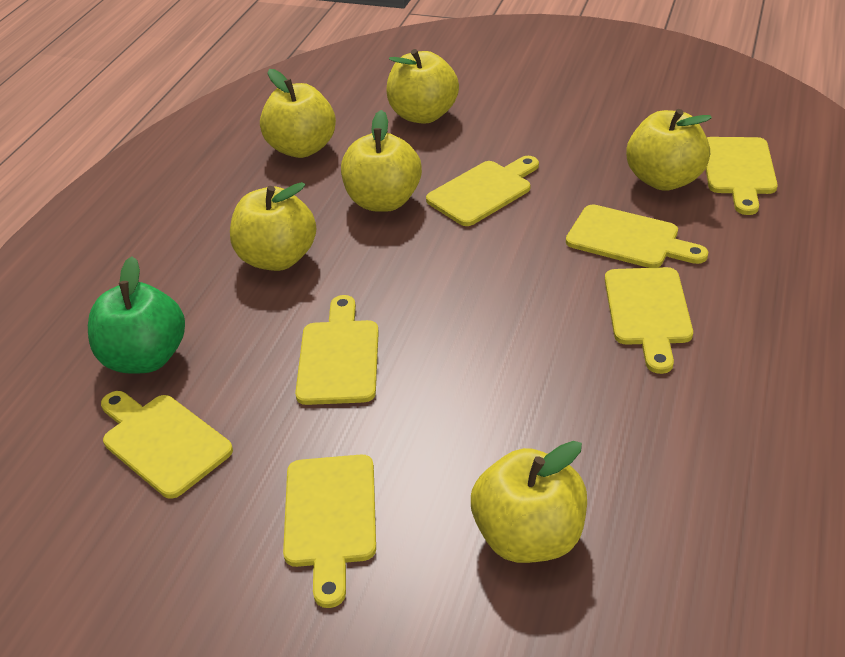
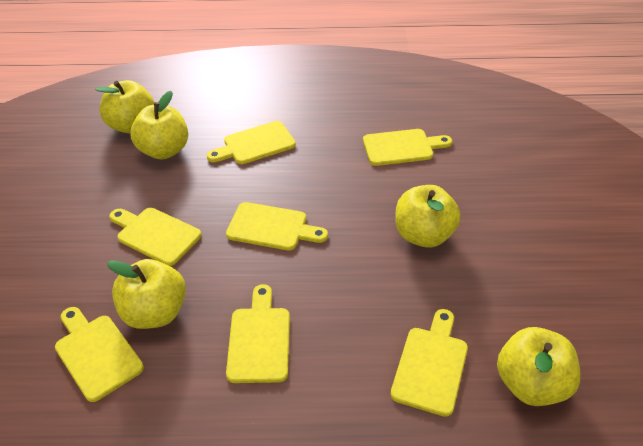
green apple: 1 -> 0
yellow apple: 6 -> 5

